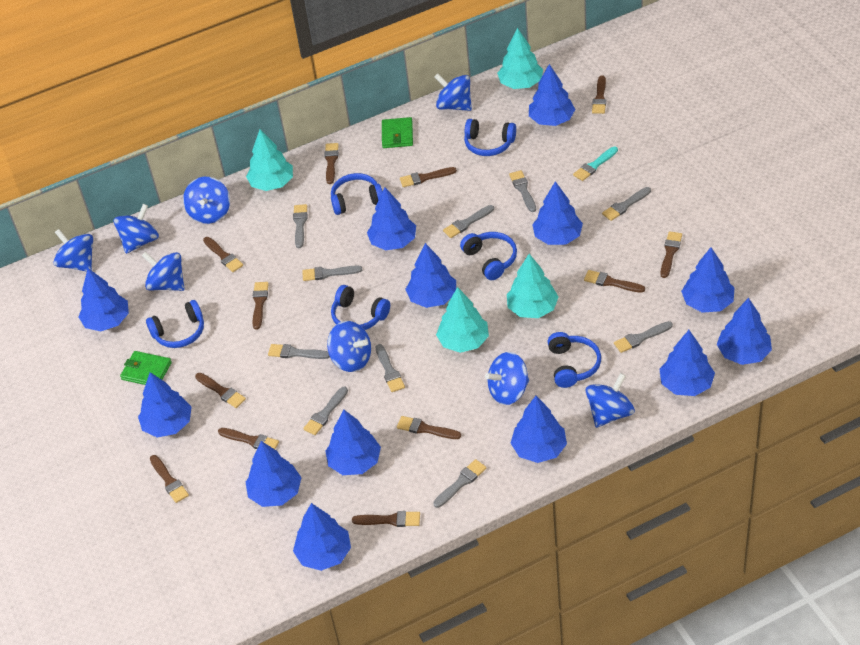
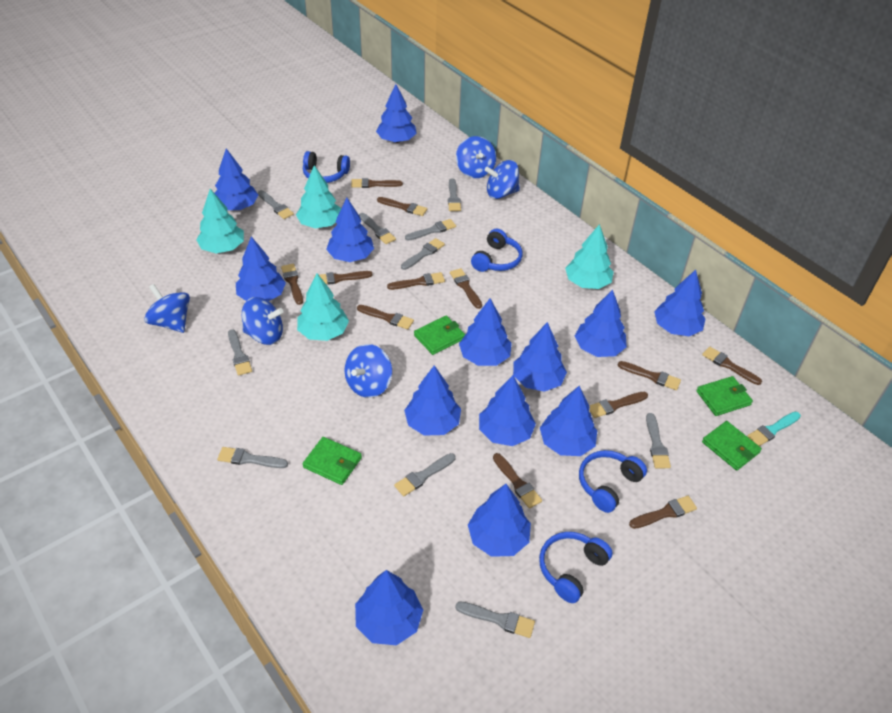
blue headphones: 6 -> 4
blue spinning top: 8 -> 5
green wallet: 2 -> 4

